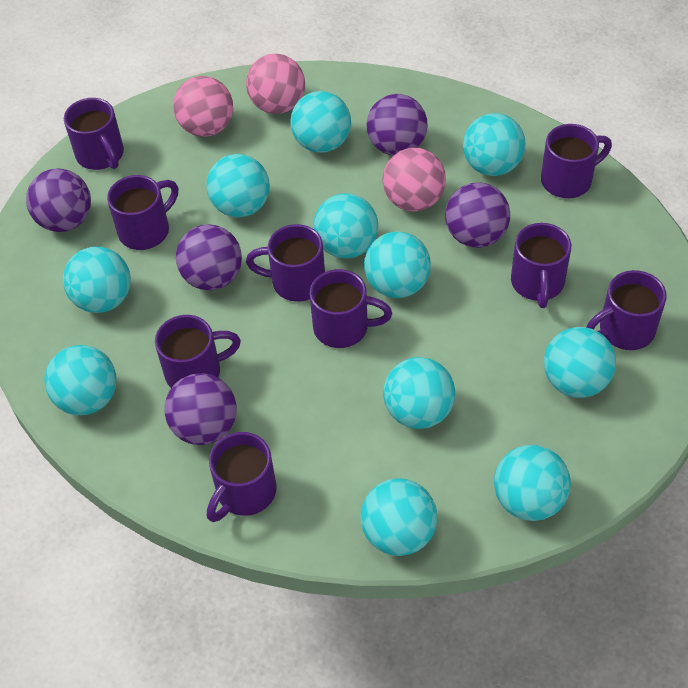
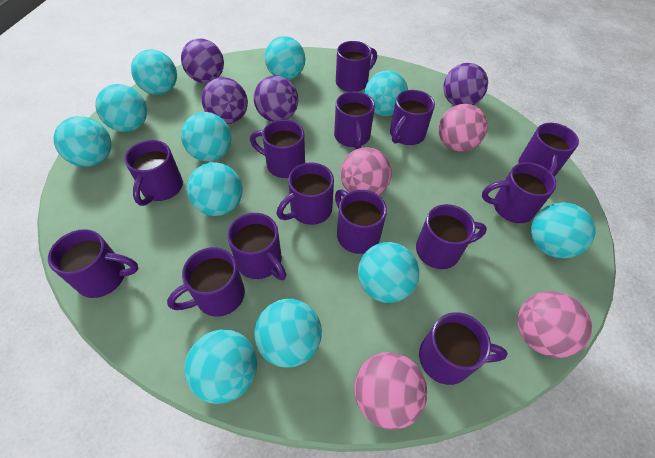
pink ball: 3 -> 4
purple ball: 5 -> 4
purple mug: 9 -> 14

